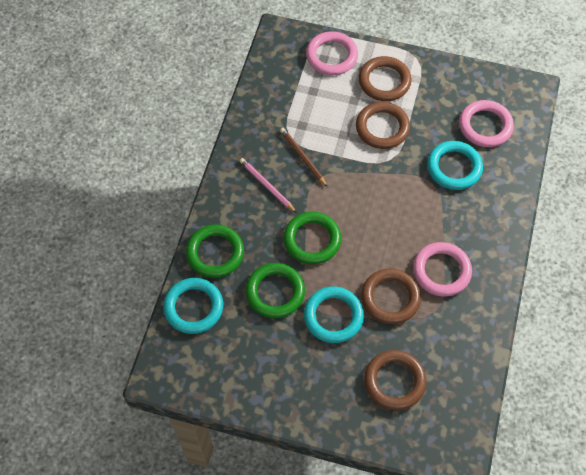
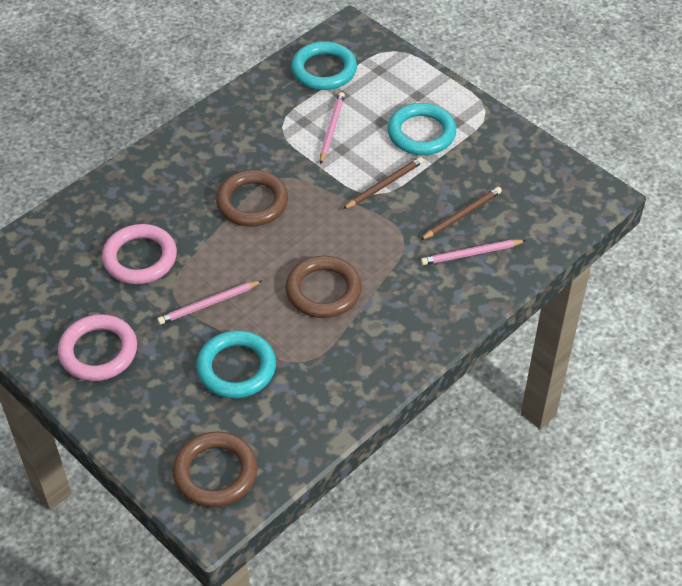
brown pencil: 1 -> 2
brown ring: 4 -> 3
green ring: 3 -> 0
pink pencil: 1 -> 3
pink ring: 3 -> 2

